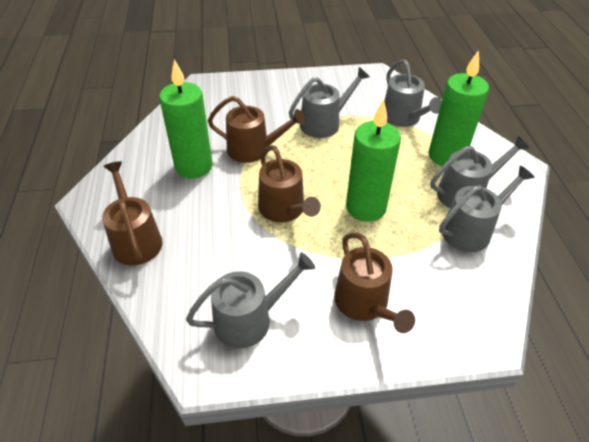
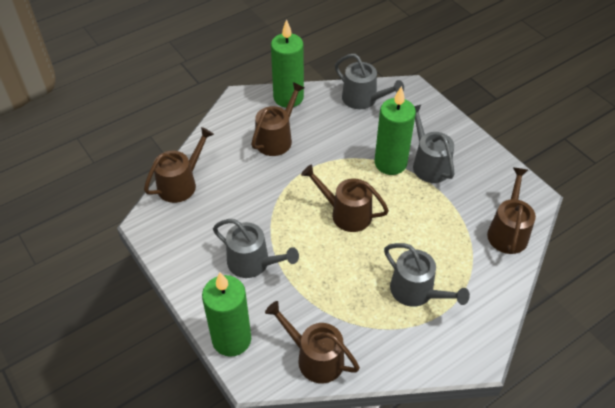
brown watering can: 4 -> 5
grey watering can: 5 -> 4

